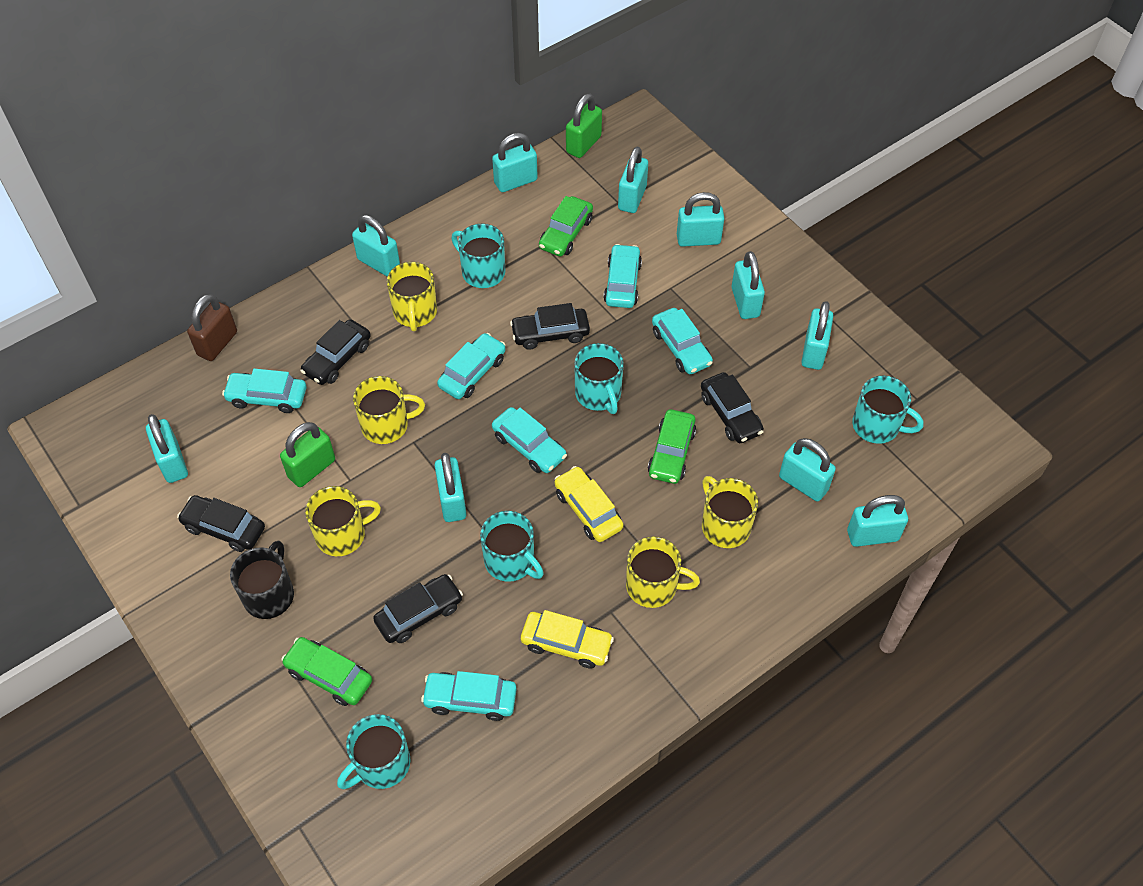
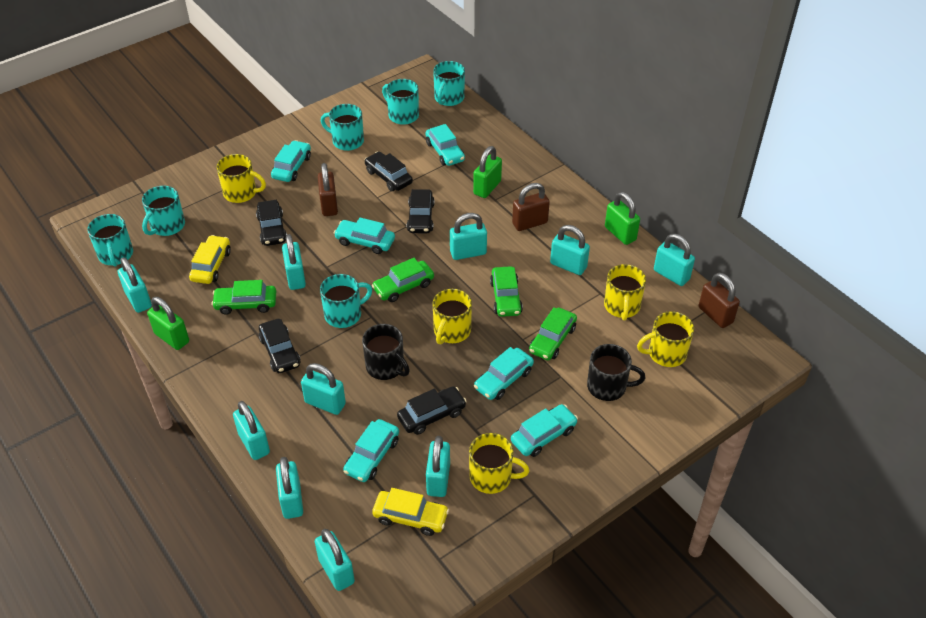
black mug: 1 -> 2
brown padlock: 1 -> 3
green car: 3 -> 4
green padlock: 2 -> 3
turquoise mug: 5 -> 6

